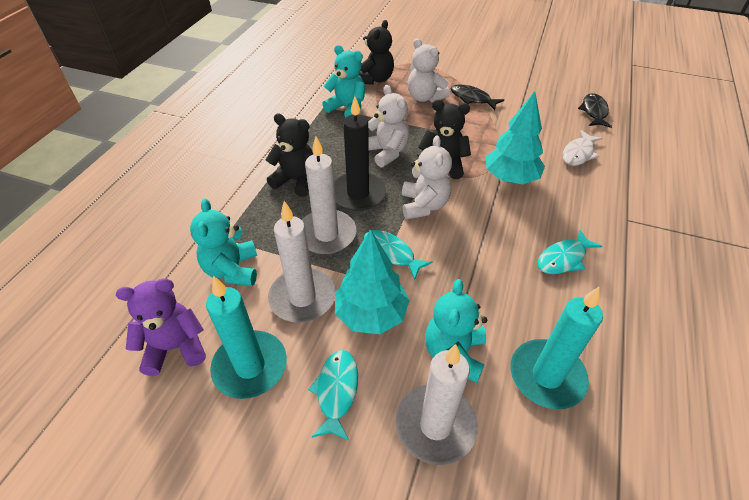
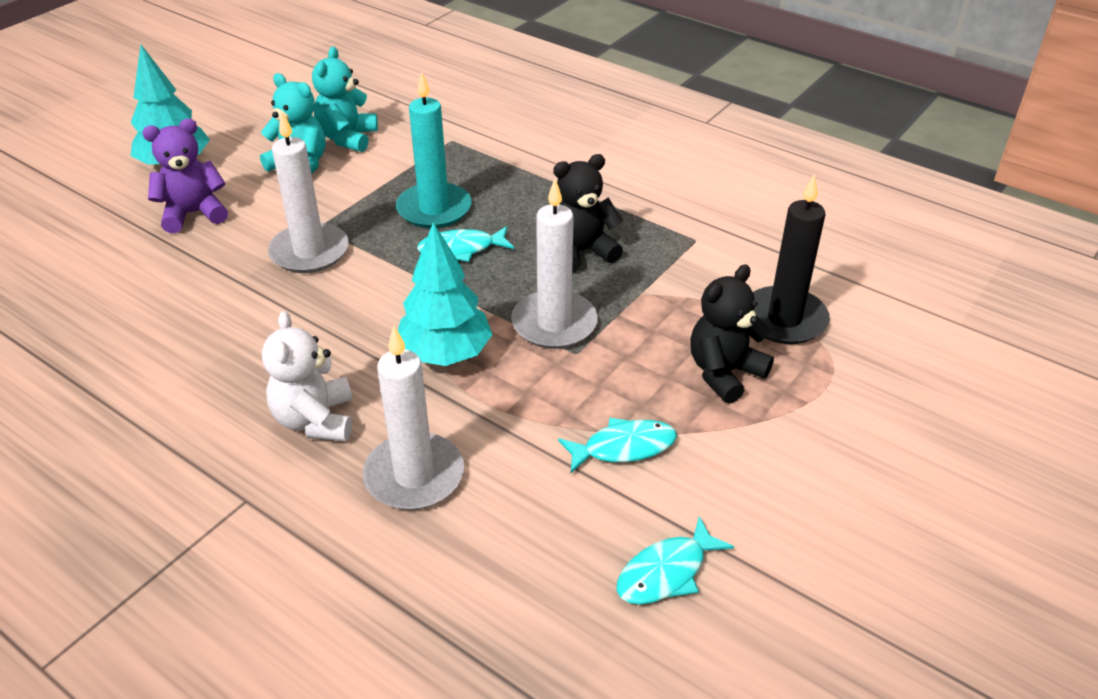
black fish: 2 -> 0
black teddy bear: 3 -> 2
turquoise candle: 2 -> 1
turquoise teddy bear: 3 -> 2
white fish: 1 -> 0
white teddy bear: 3 -> 1

